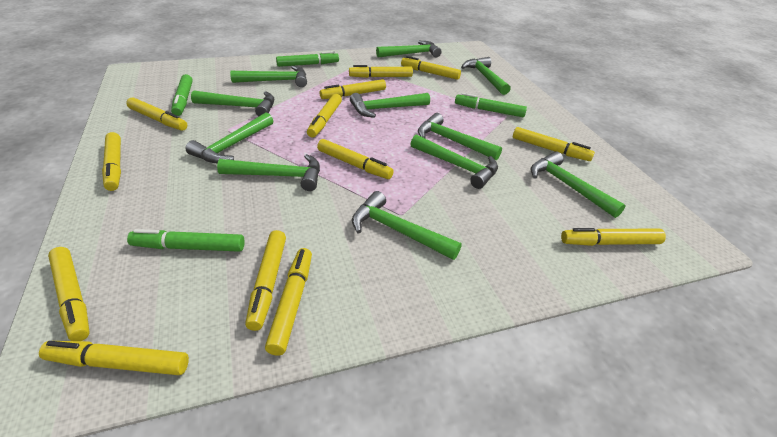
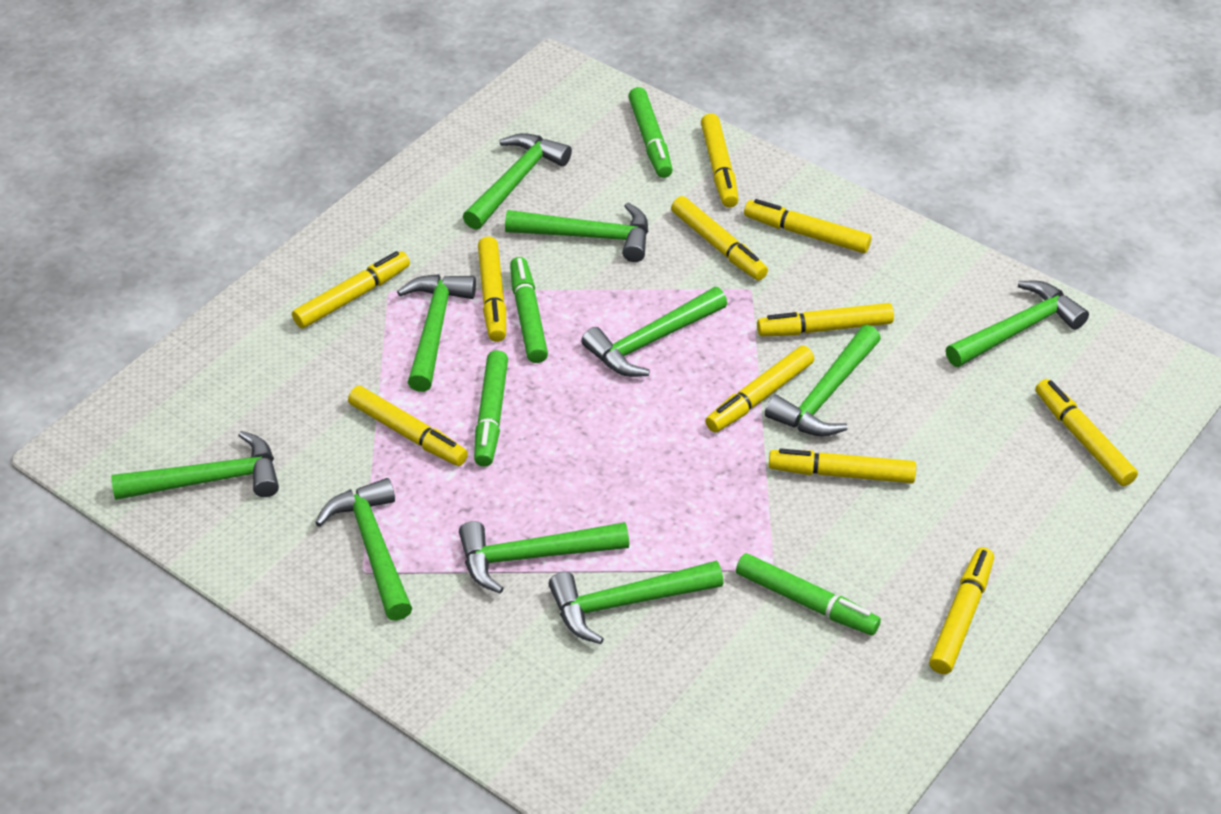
green hammer: 11 -> 10
yellow marker: 13 -> 11

